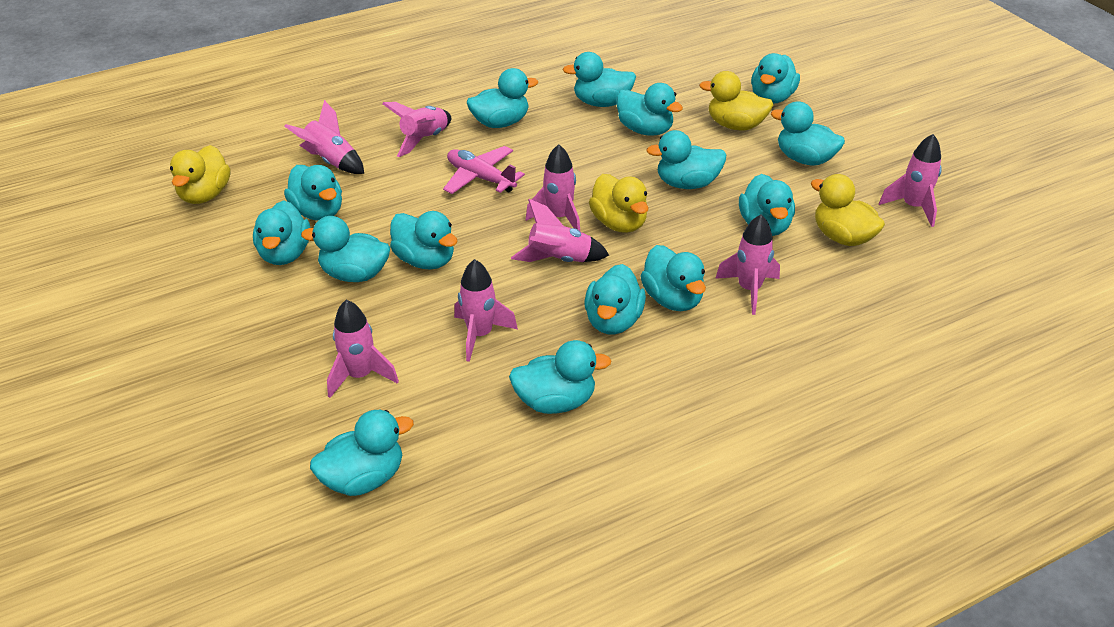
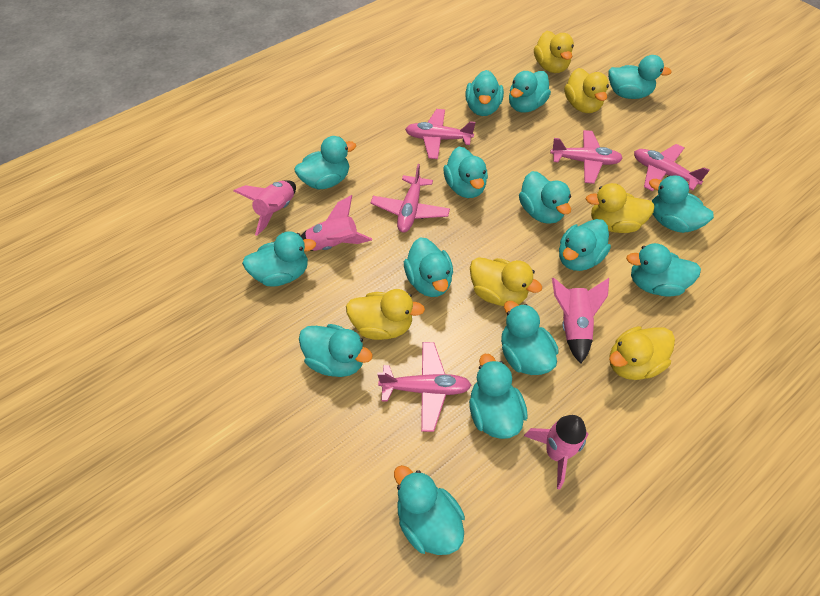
pink plane: 1 -> 5
pink rocket: 8 -> 4
yellow duck: 4 -> 6

